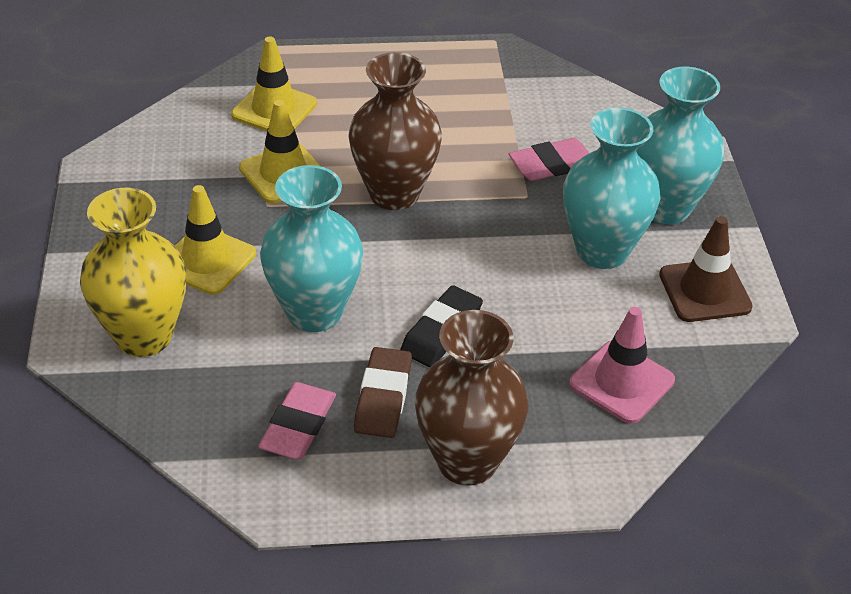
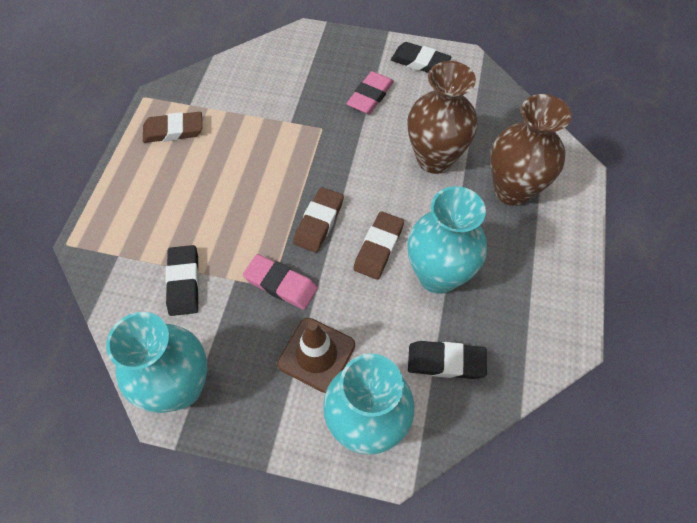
black eraser: 1 -> 3
brown eraser: 1 -> 3
pink traffic cone: 1 -> 0
yellow traffic cone: 3 -> 0
yellow vase: 1 -> 0

